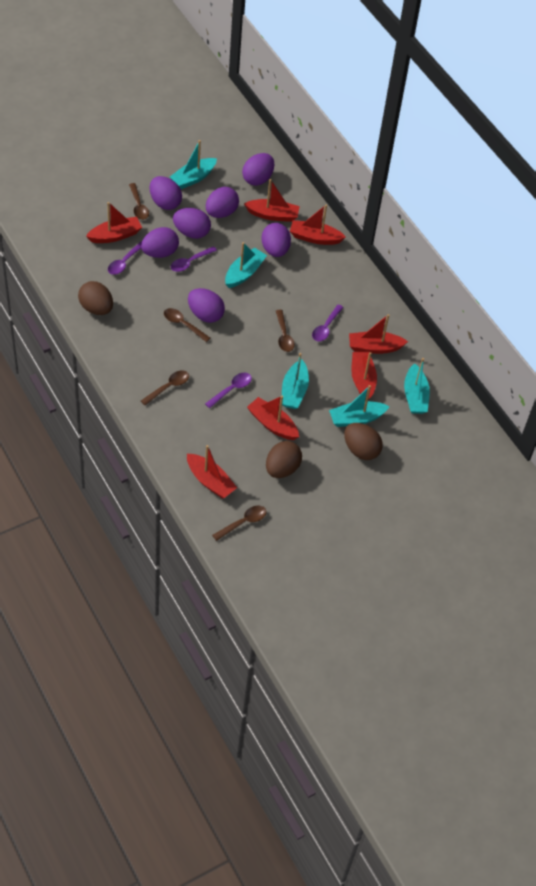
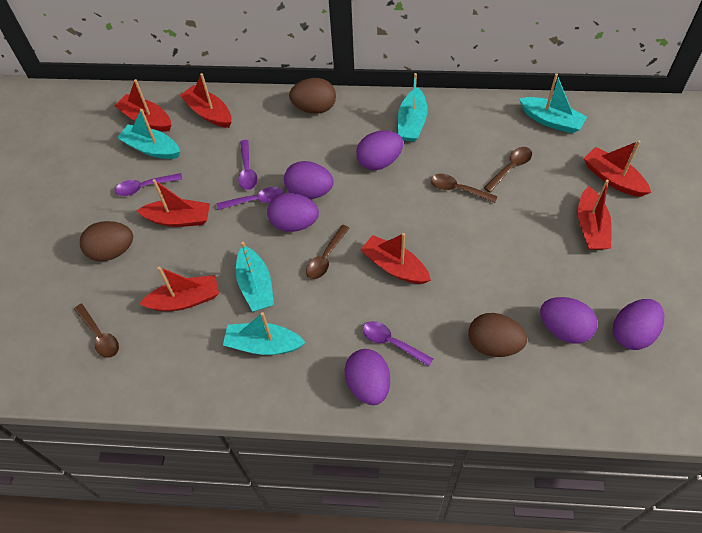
brown spoon: 5 -> 4
purple egg: 7 -> 6

